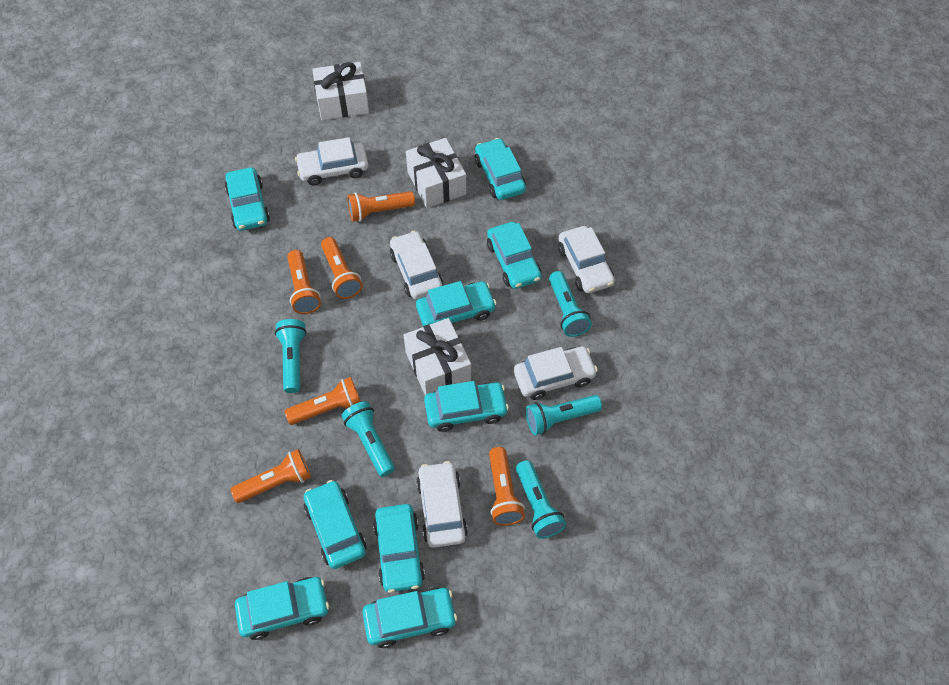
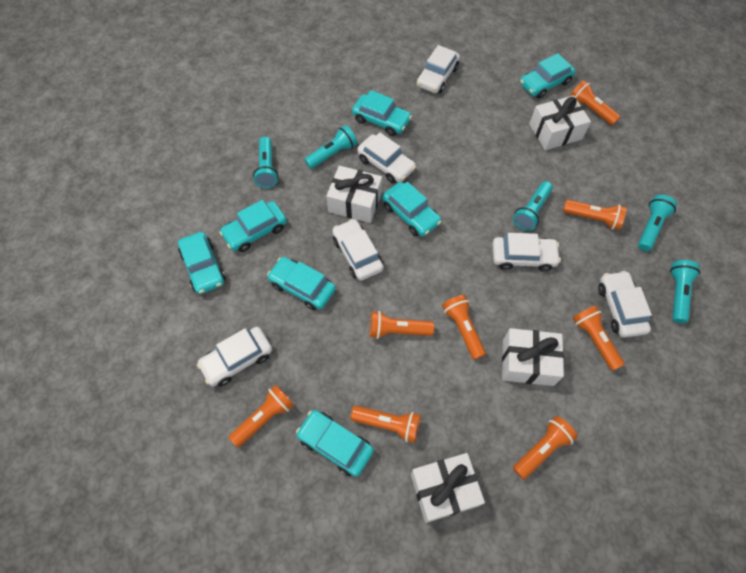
orange flashlight: 6 -> 8
turquoise car: 9 -> 7
white car: 5 -> 6
white gift: 3 -> 4

